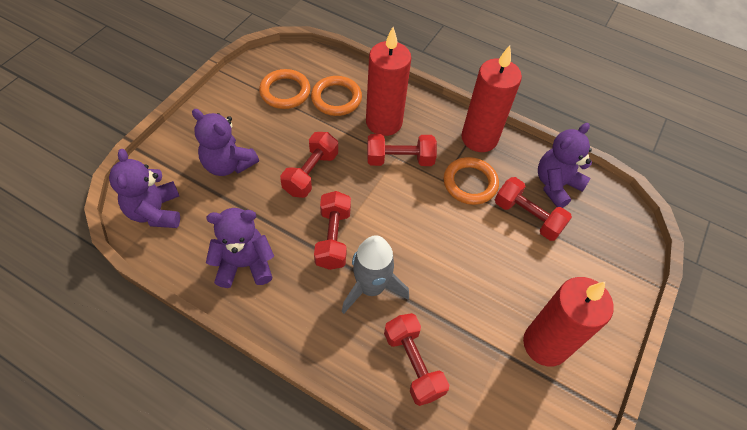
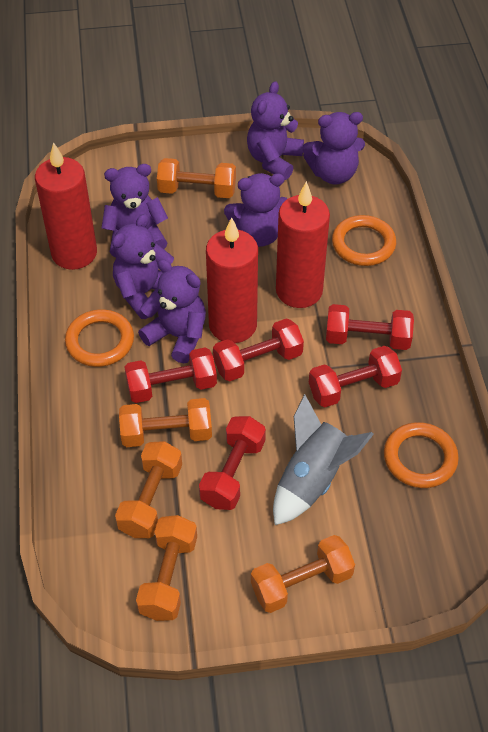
orange dumbbell: 0 -> 5
purple teddy bear: 4 -> 6

